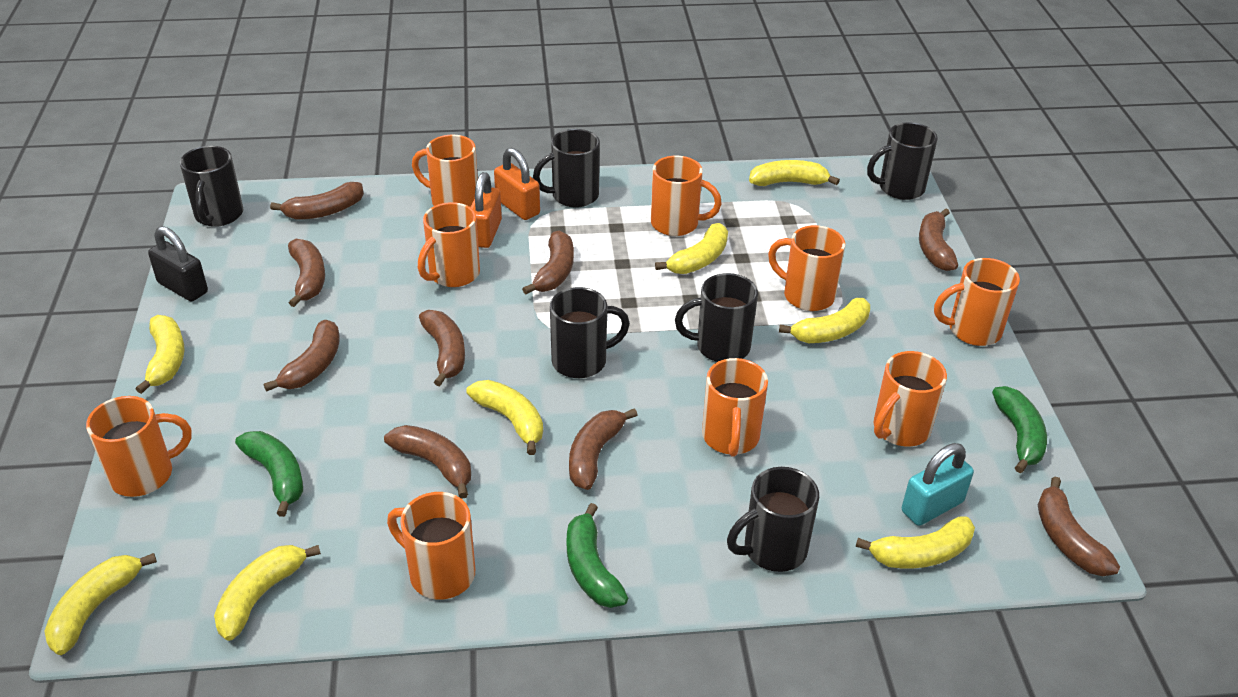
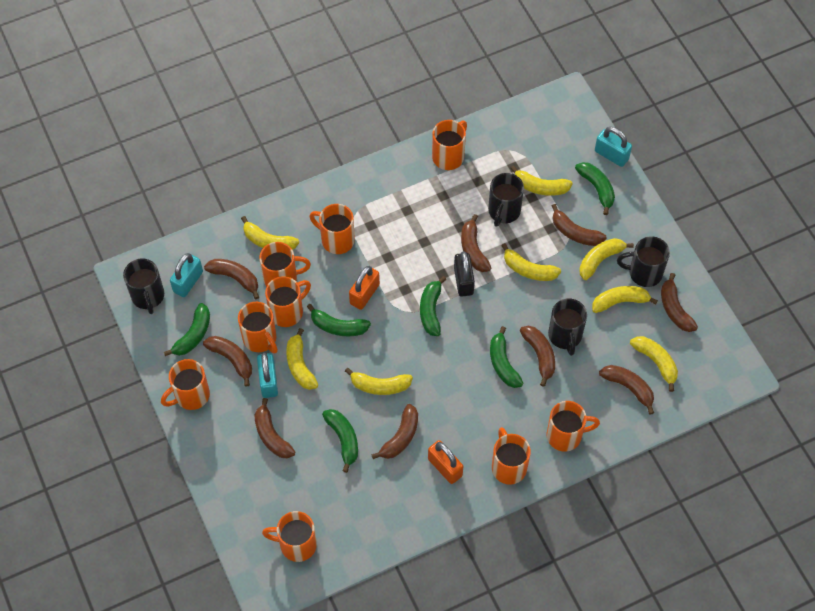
black mug: 6 -> 4
green banana: 3 -> 6
turquoise padlock: 1 -> 3

